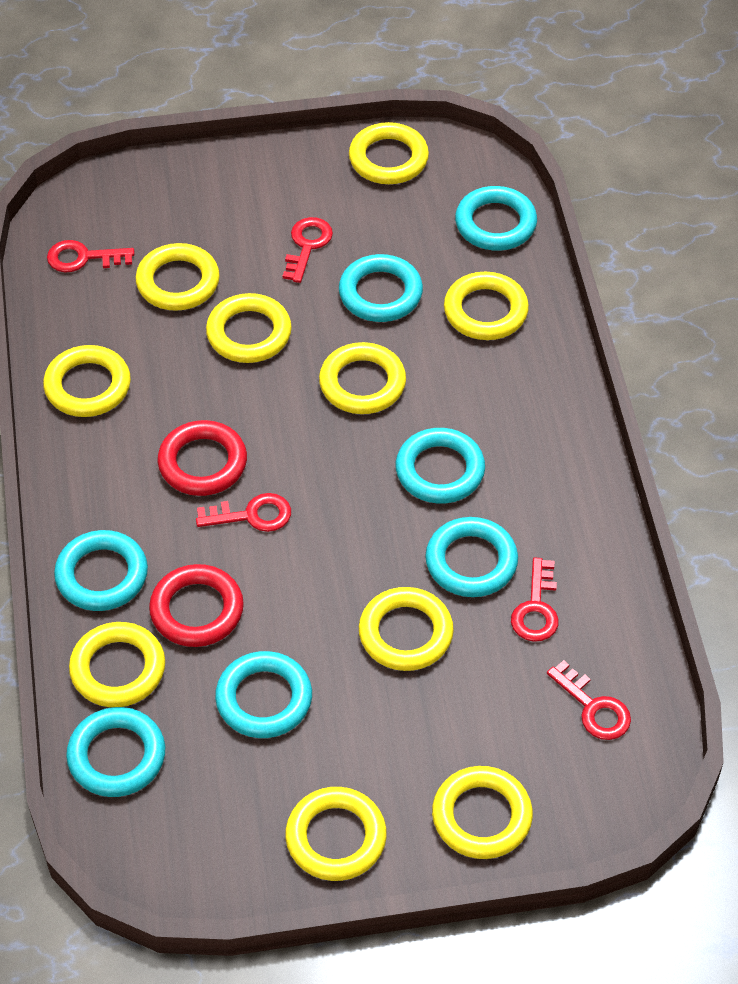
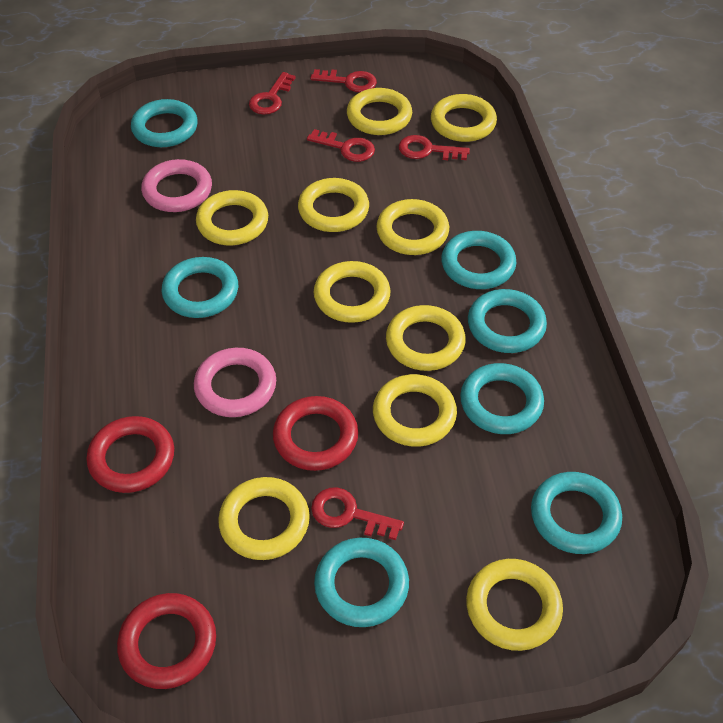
pink ring: 0 -> 2
red ring: 2 -> 3

